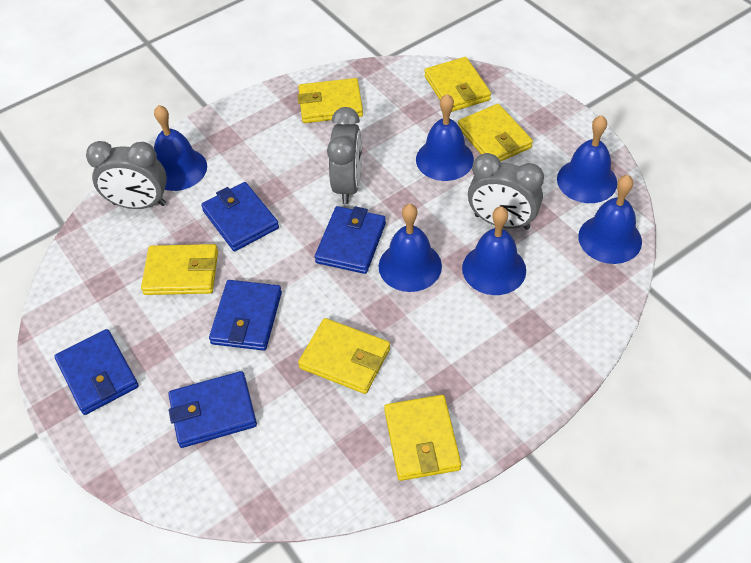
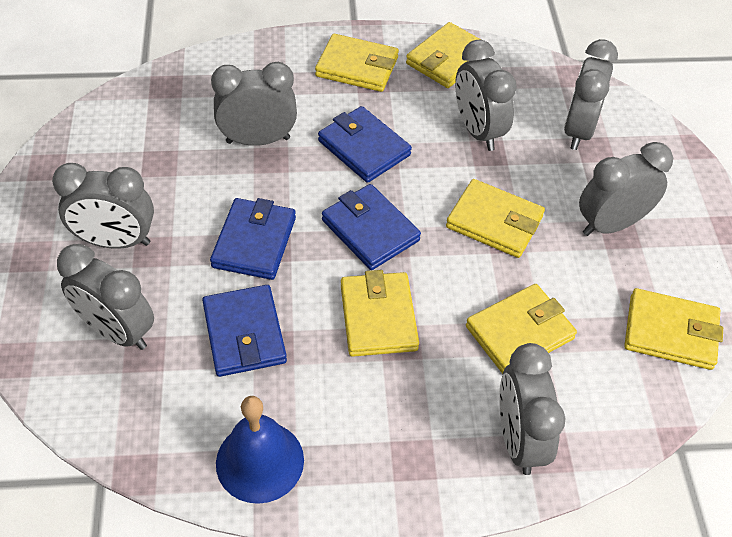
blue bell: 6 -> 1
blue wallet: 5 -> 4
grey clock: 3 -> 7

